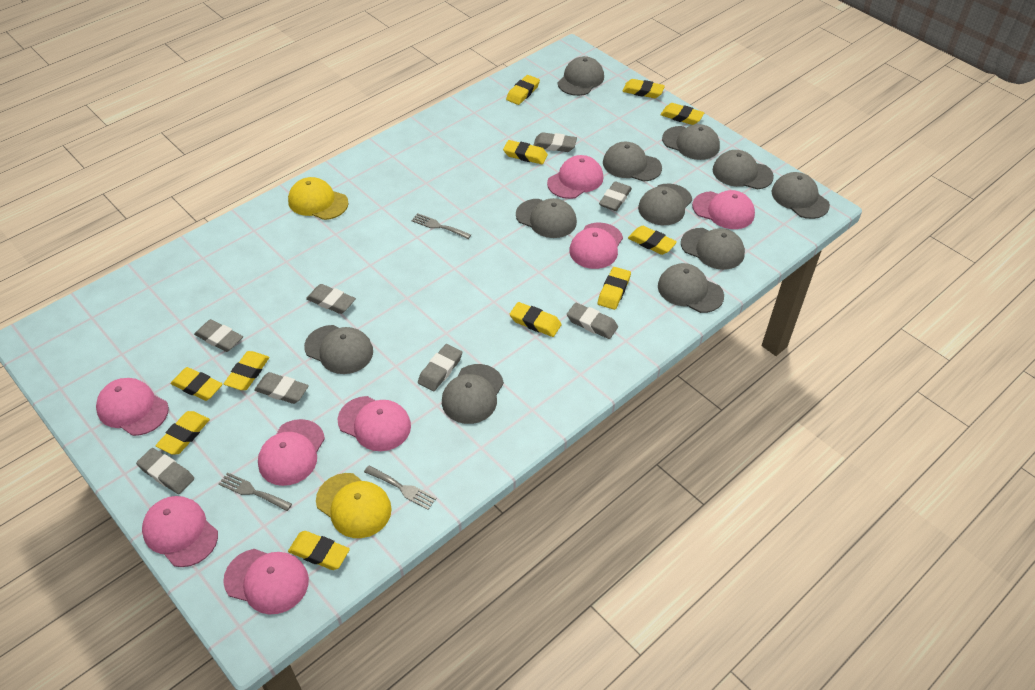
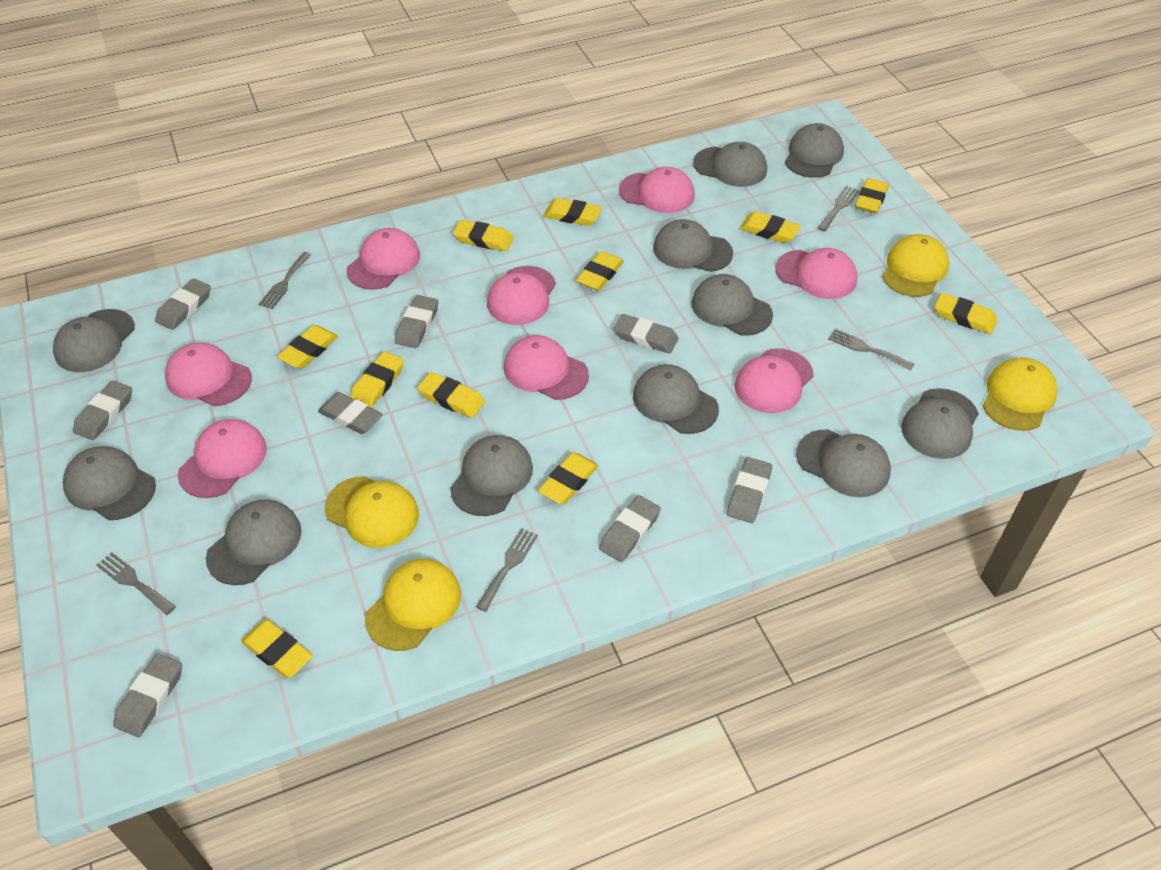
grey fork: 3 -> 5
yellow cap: 2 -> 4

